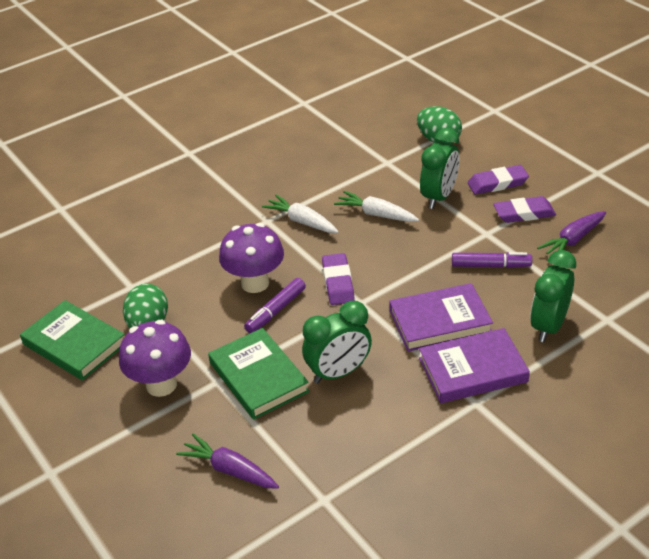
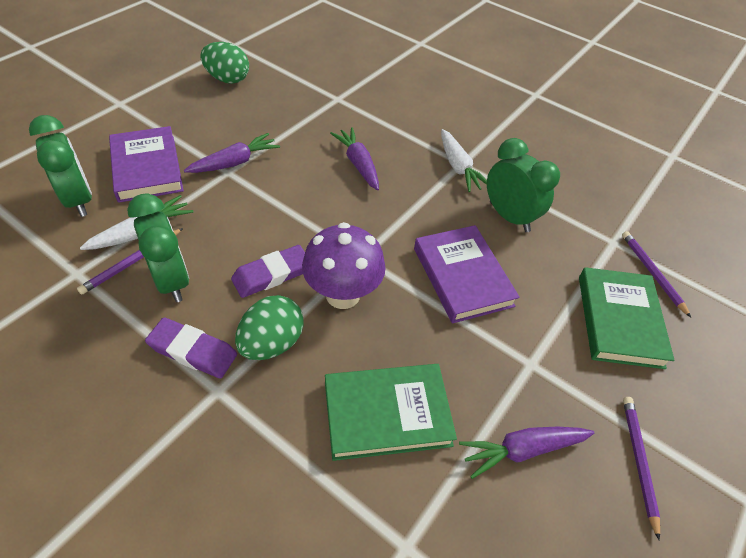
purple carrot: 2 -> 3
purple eraser: 3 -> 2
purple marker: 2 -> 0
purple mushroom: 2 -> 1
purple pencil: 0 -> 3

